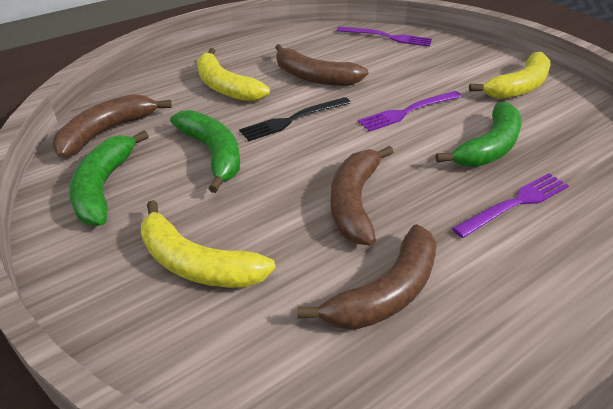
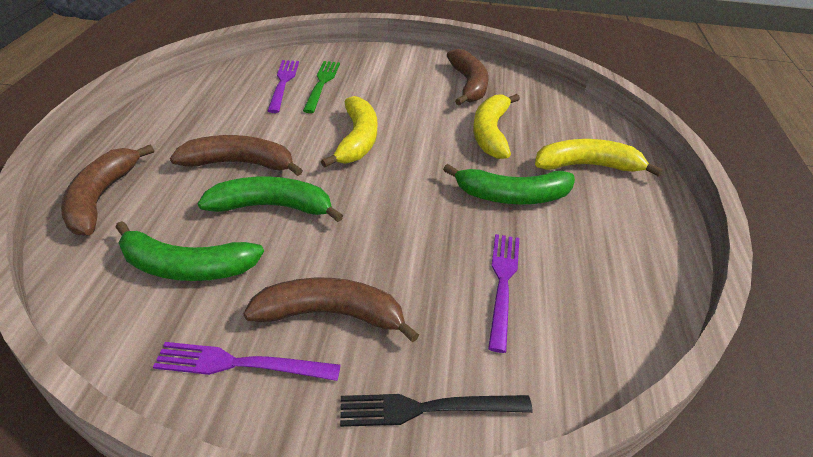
green fork: 0 -> 1

